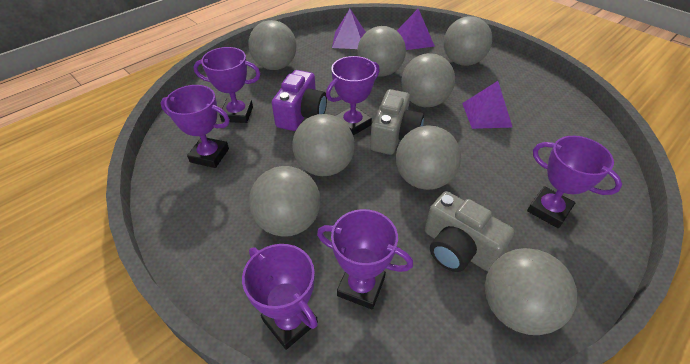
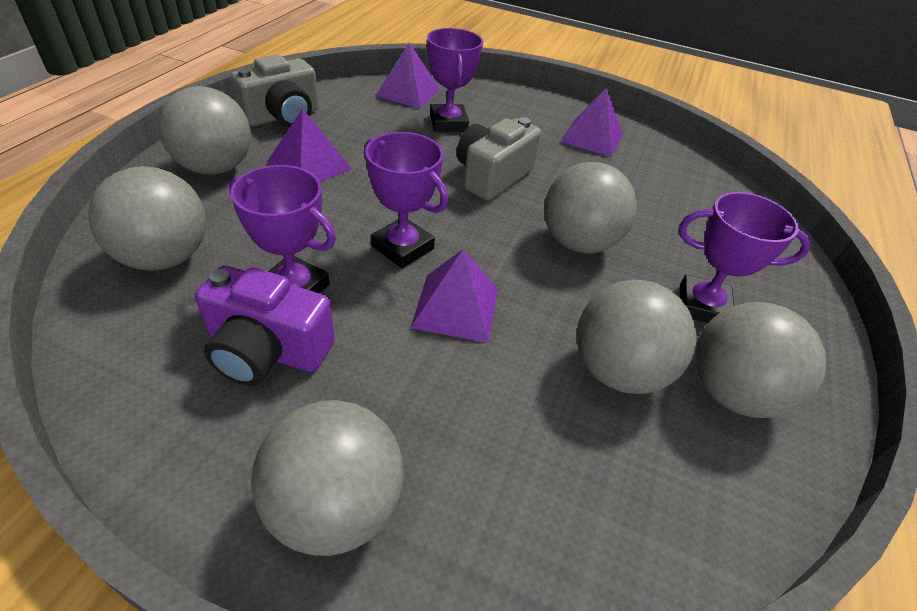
grey ball: 8 -> 6
purple pyramid: 3 -> 4
purple trophy: 6 -> 4

